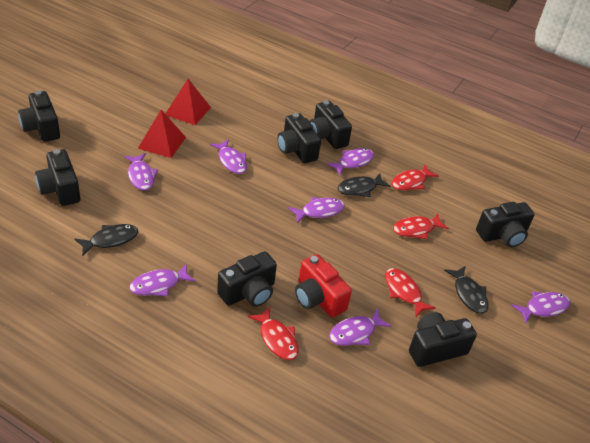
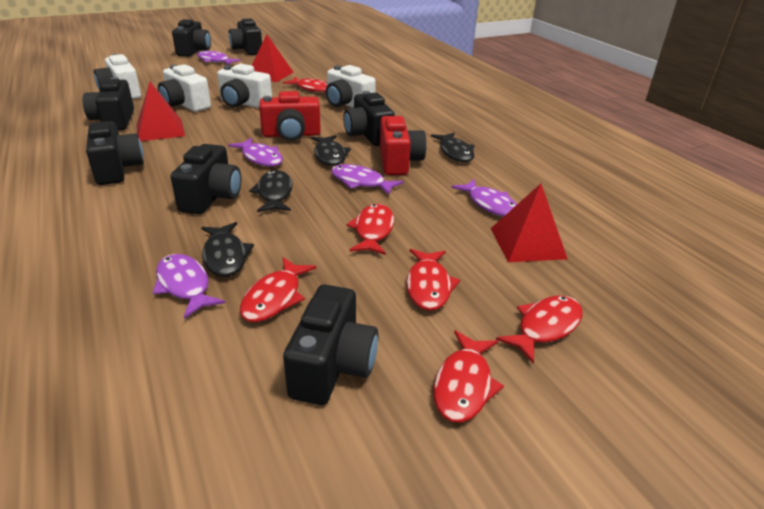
black fish: 3 -> 4
purple fish: 7 -> 5
red camera: 1 -> 2
red fish: 4 -> 6
red pyramid: 2 -> 3
white camera: 0 -> 4

